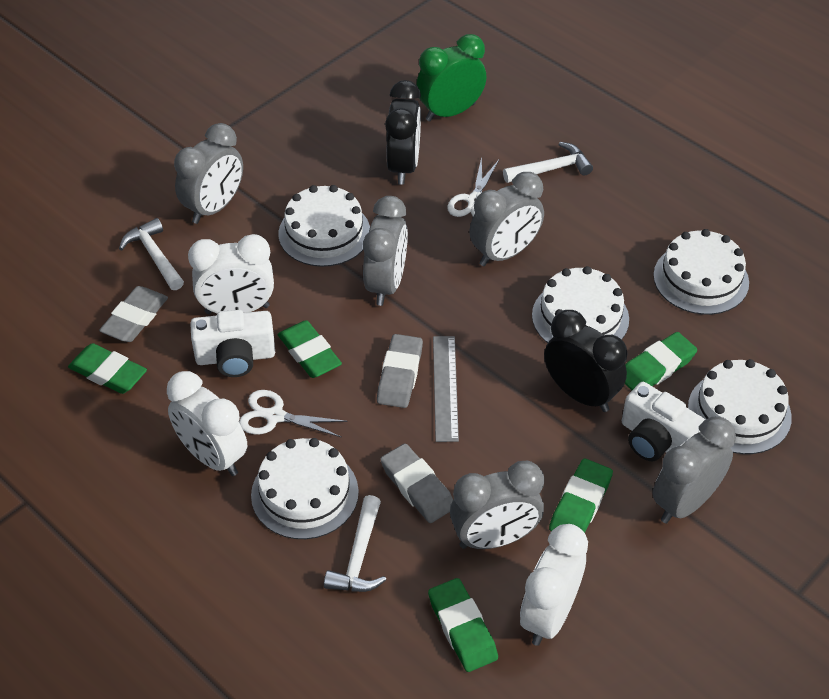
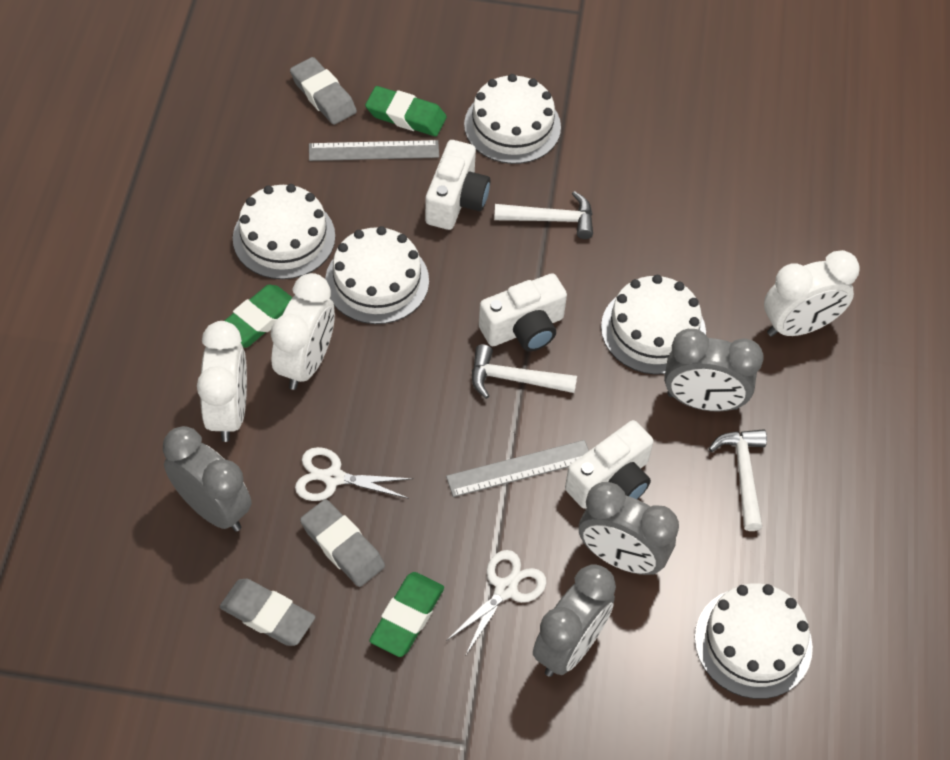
black clock: 2 -> 0
green clock: 1 -> 0
green eraser: 5 -> 3
grey clock: 5 -> 4
grey ruler: 1 -> 2
white camera: 2 -> 3

